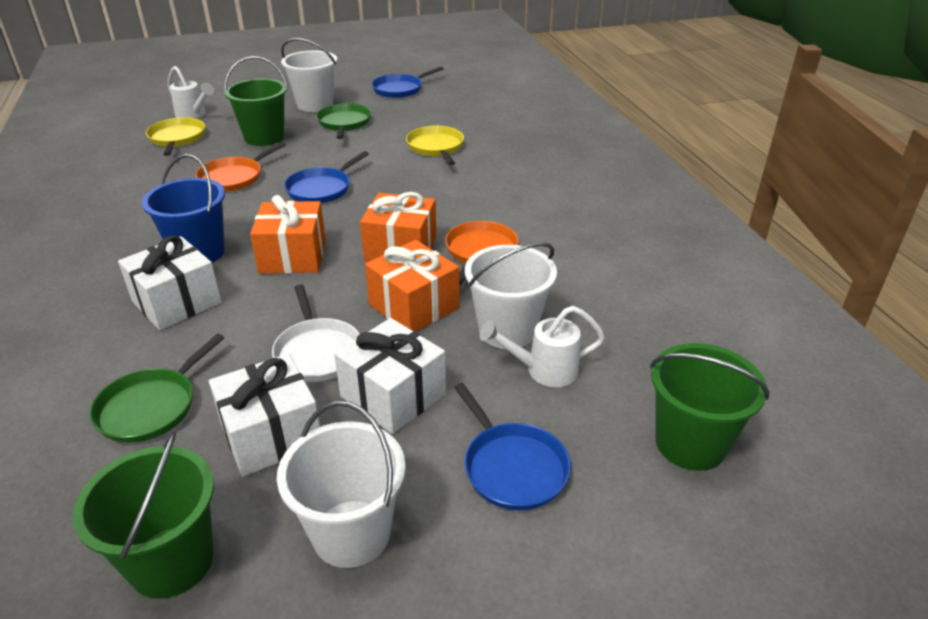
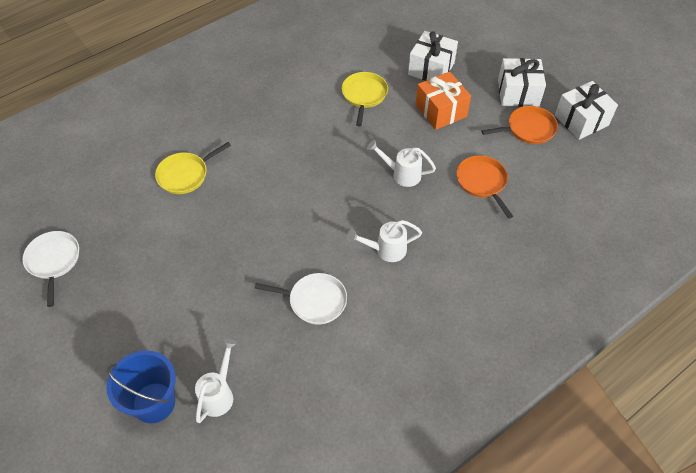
blue pan: 3 -> 0
green bucket: 3 -> 0
green pan: 2 -> 0
orange gift: 3 -> 1
white bucket: 3 -> 0
white pan: 1 -> 2
white watering can: 2 -> 3

